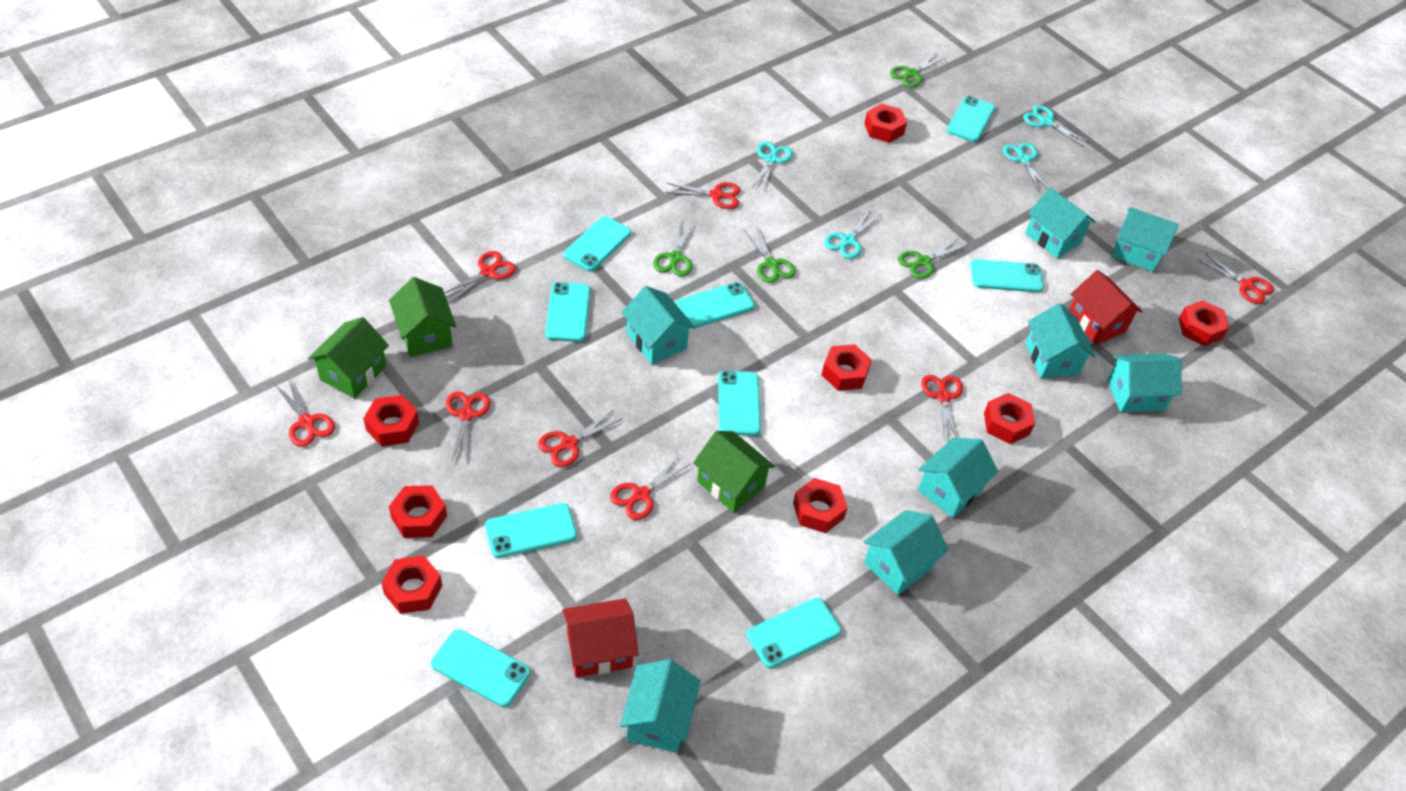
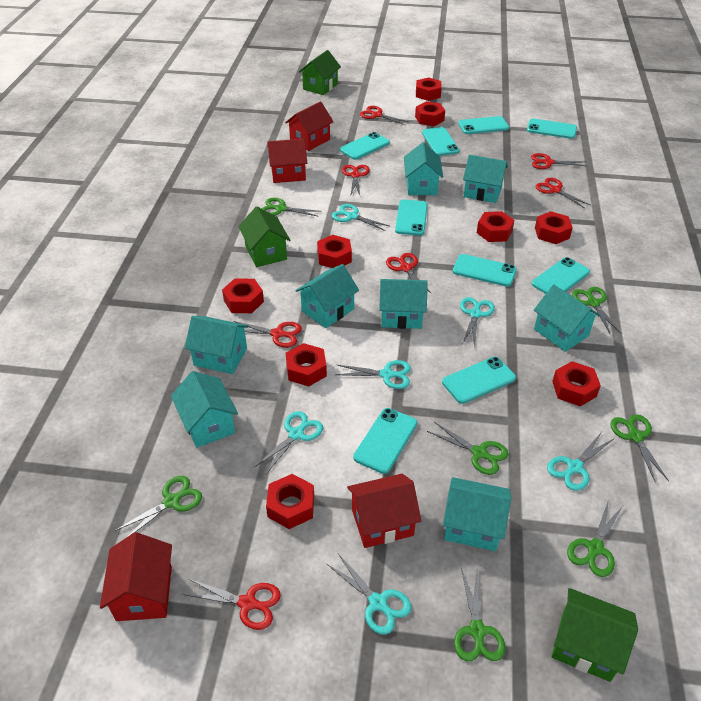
green scissors: 4 -> 7
red house: 2 -> 4
red nut: 8 -> 9
red scissors: 8 -> 7
turquoise scissors: 4 -> 6

